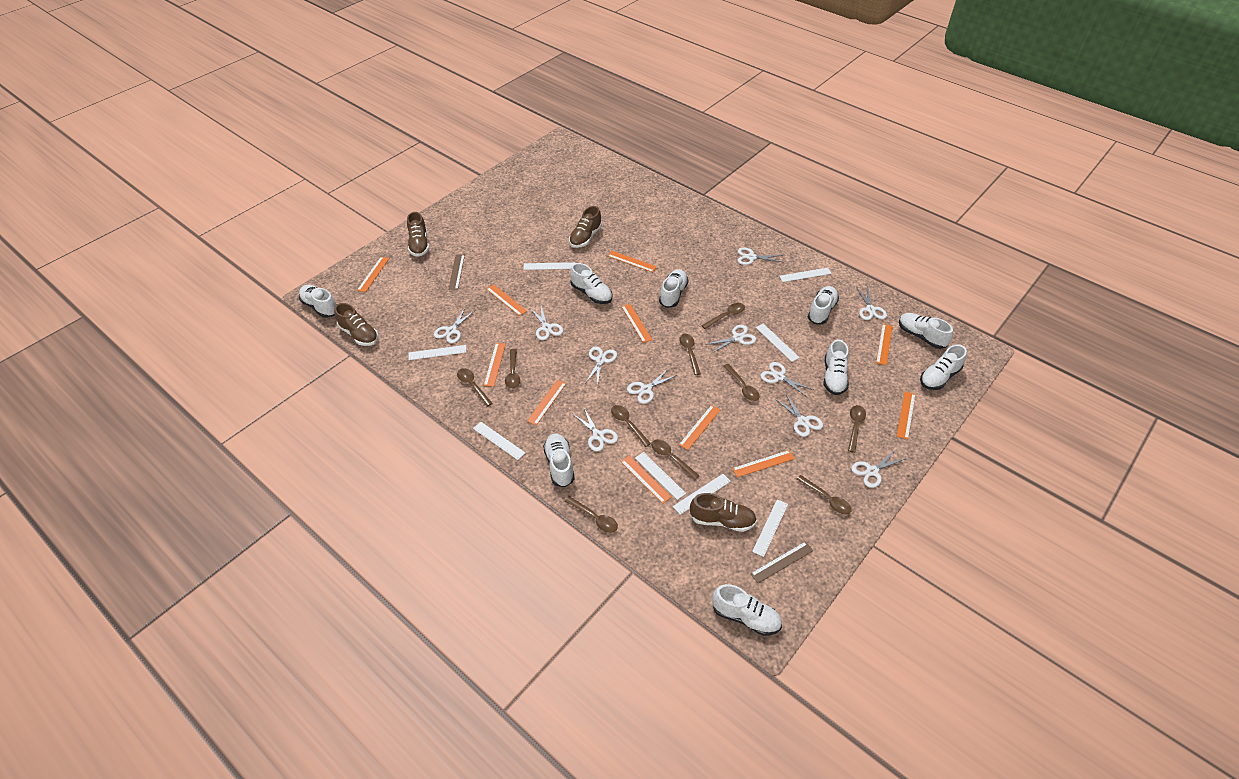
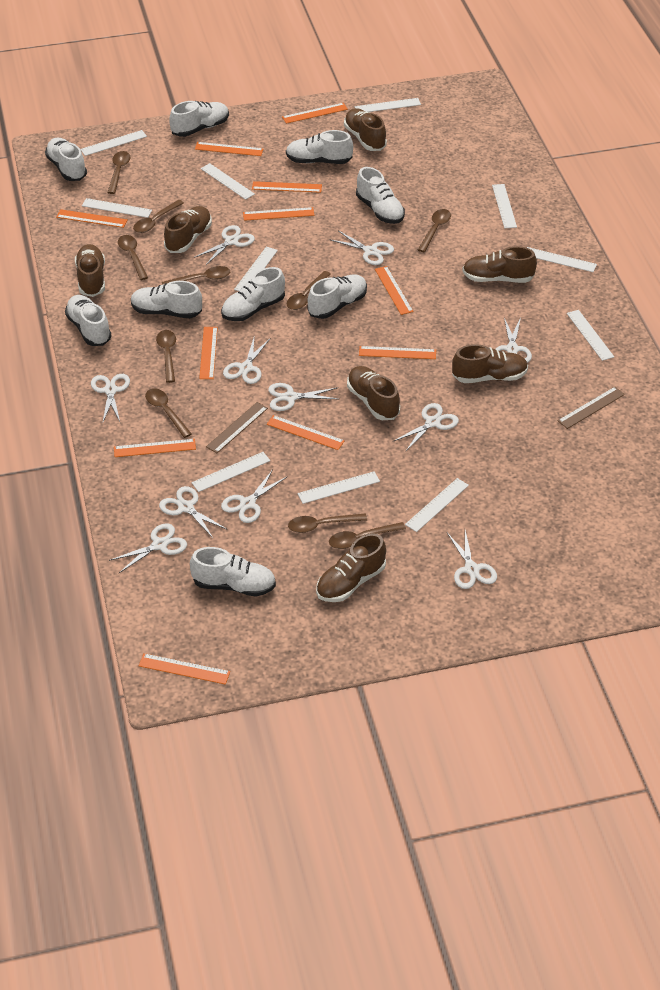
brown shoe: 4 -> 7
white ruler: 8 -> 11

